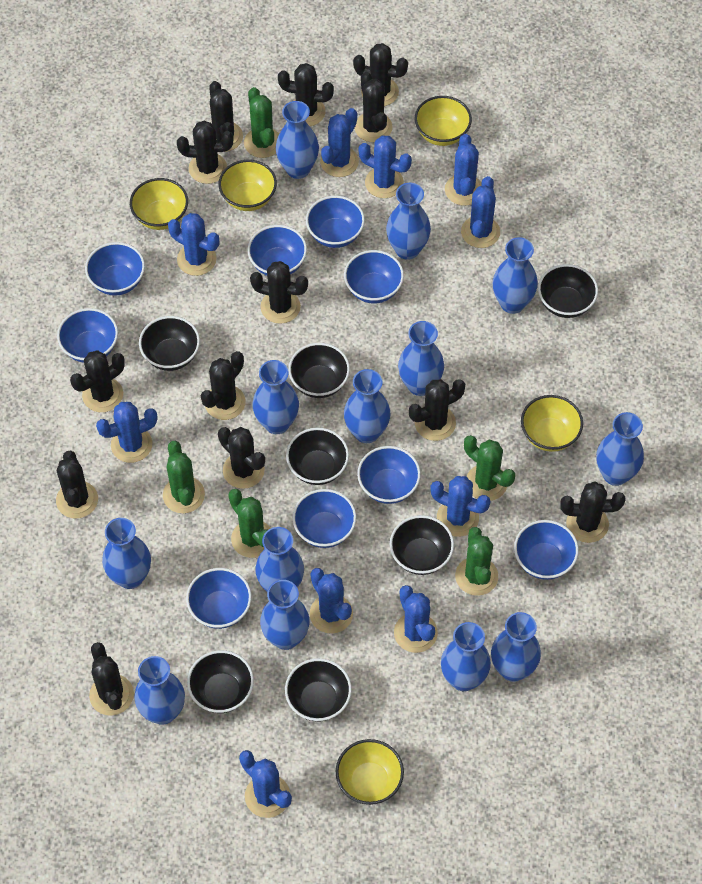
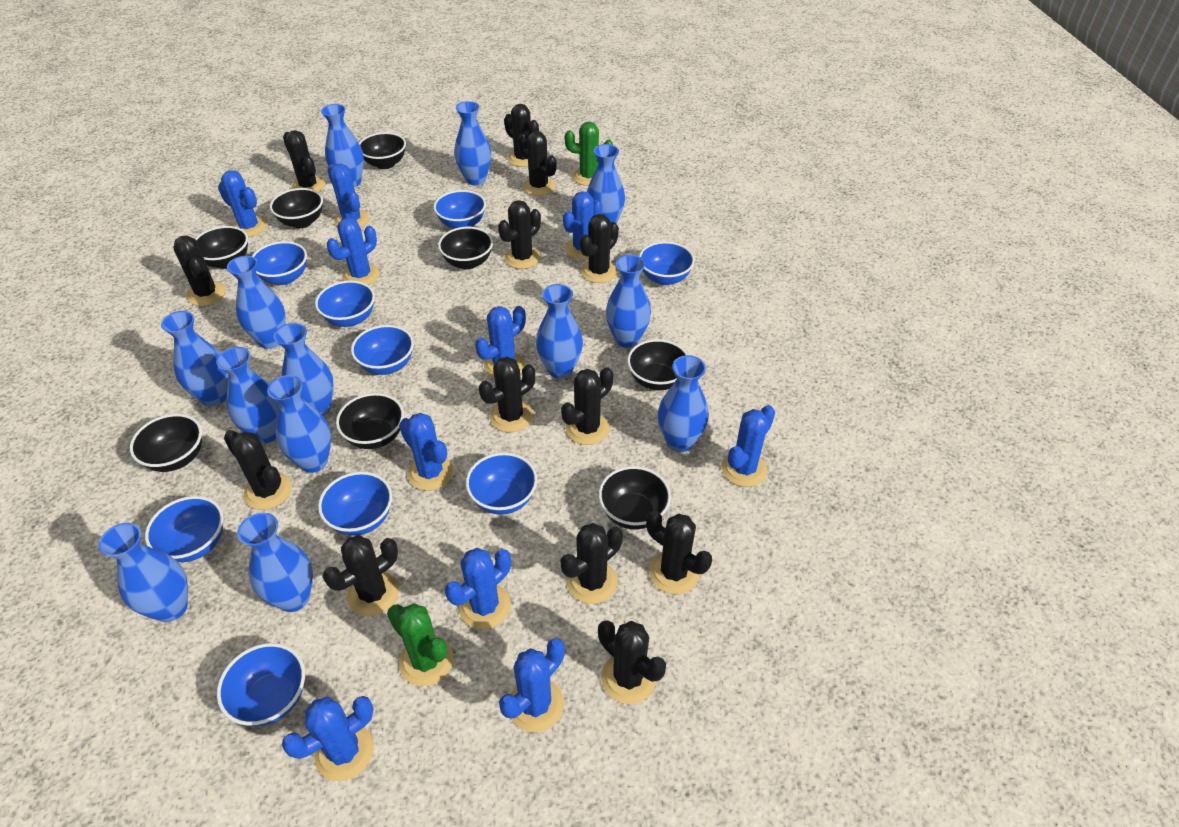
black bowl: 7 -> 8
green cactus: 5 -> 2
yellow bowl: 5 -> 0

